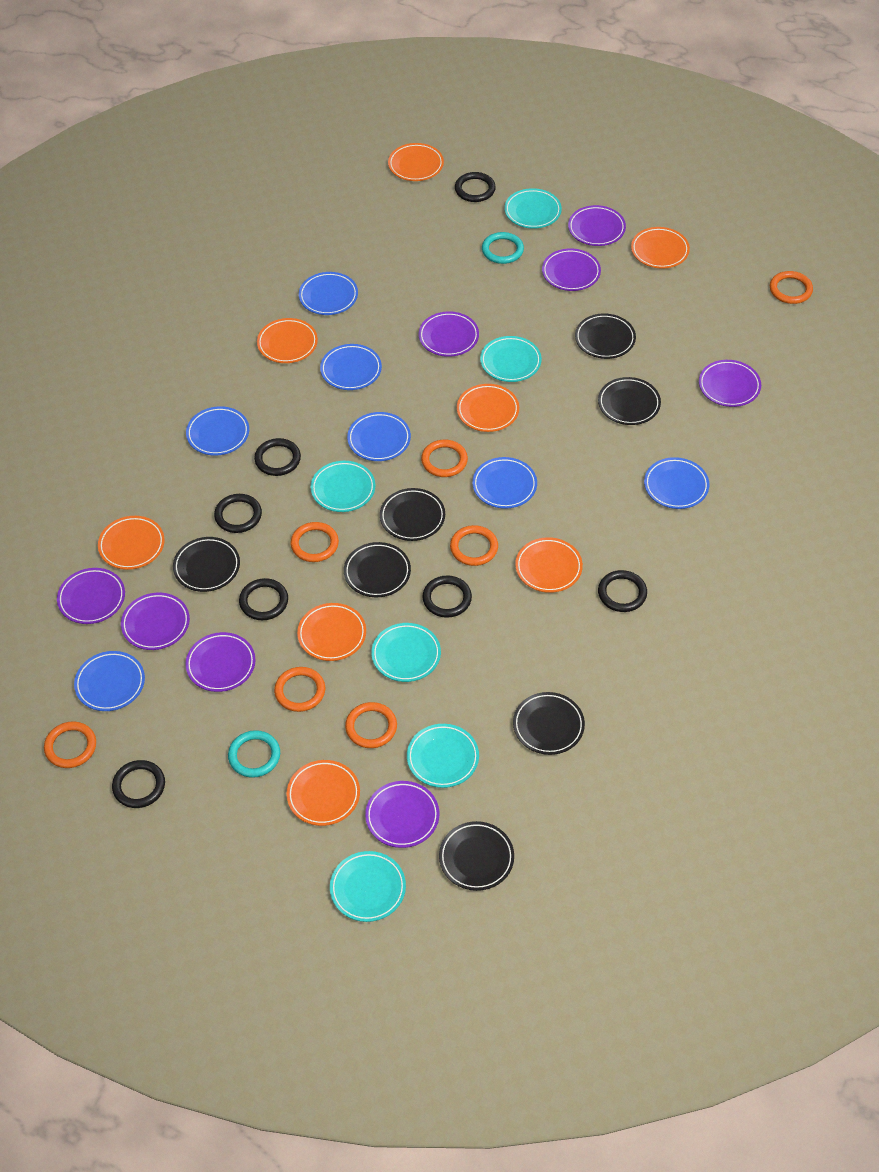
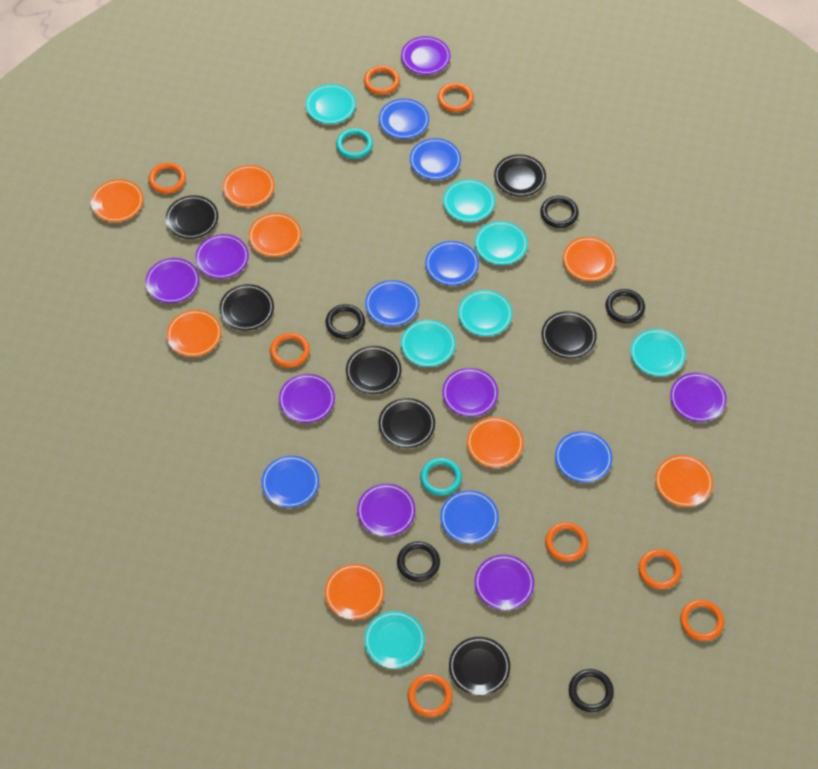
black ring: 7 -> 5
orange ring: 7 -> 8
turquoise plate: 6 -> 7

